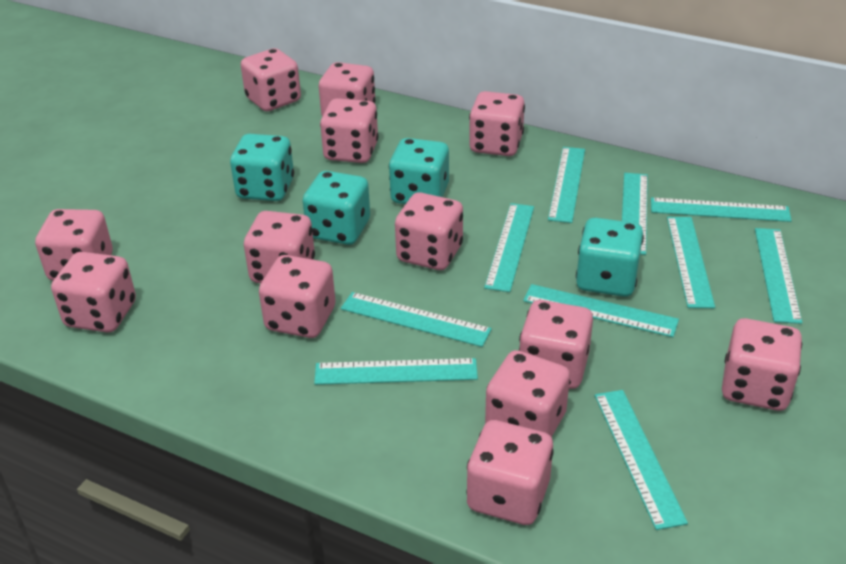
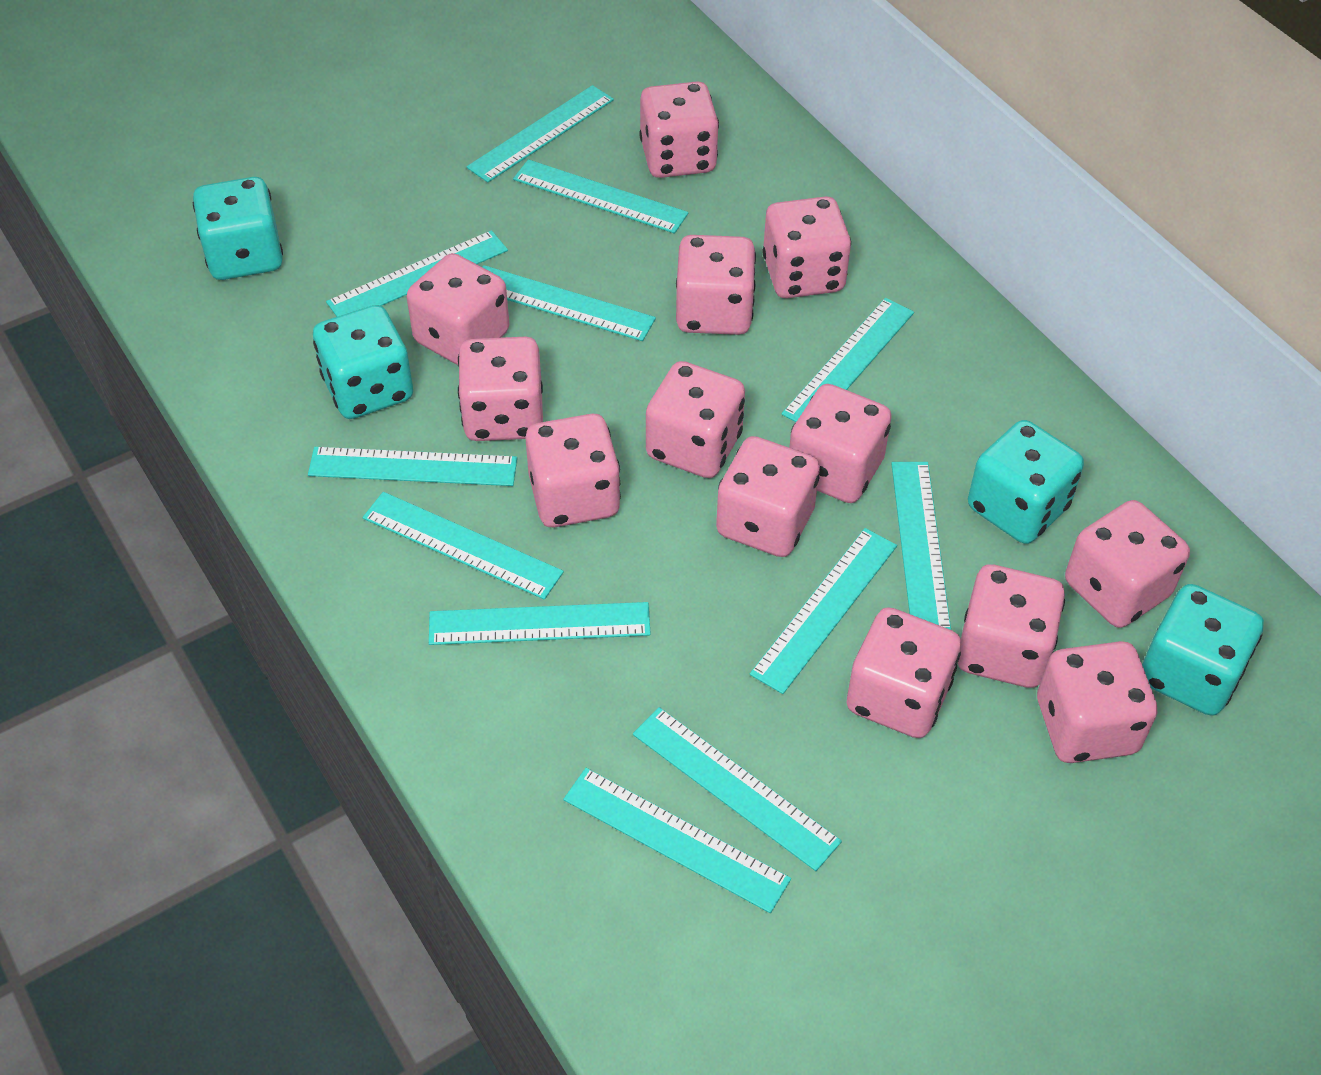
turquoise ruler: 10 -> 12

